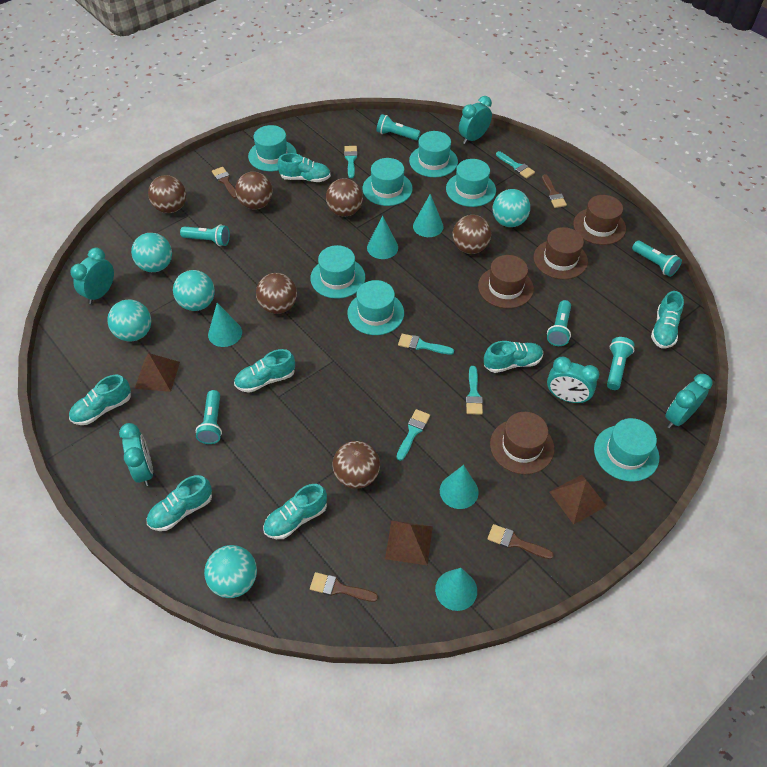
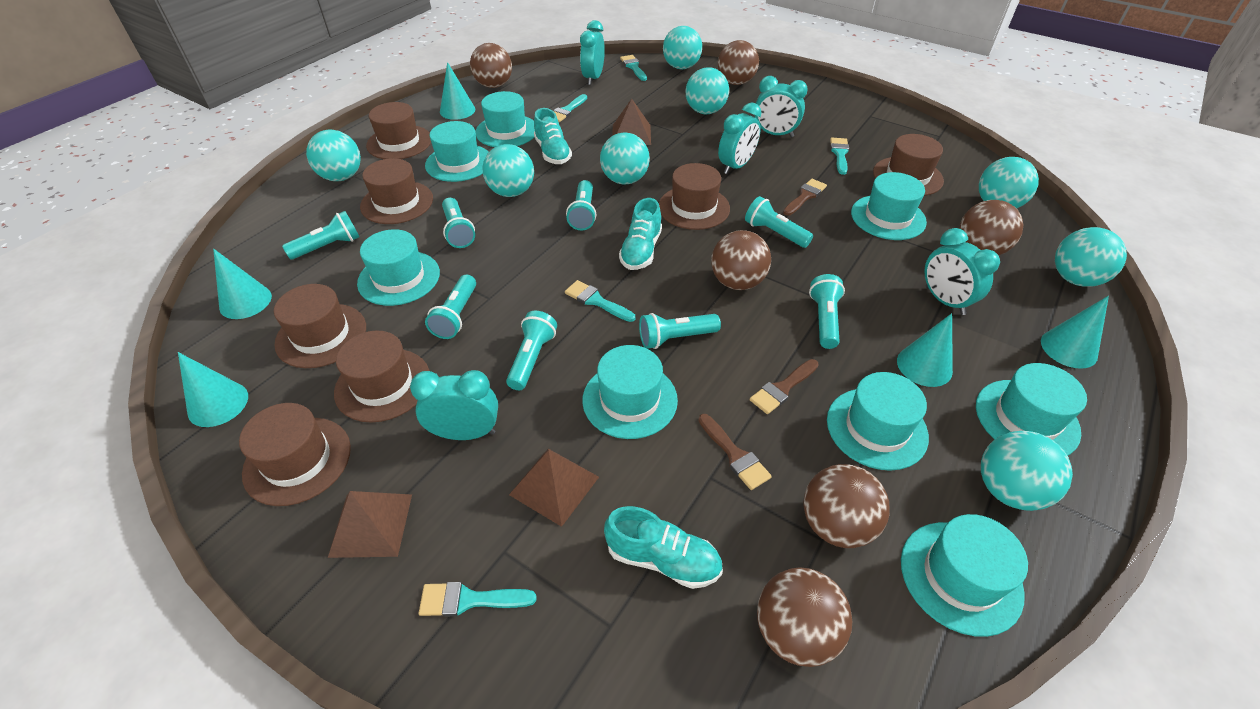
brown brush: 4 -> 3
brown hat: 4 -> 7
turquoise ball: 5 -> 8
turquoise flashlight: 6 -> 8
turquoise hat: 7 -> 8
turquoise shoe: 7 -> 3

